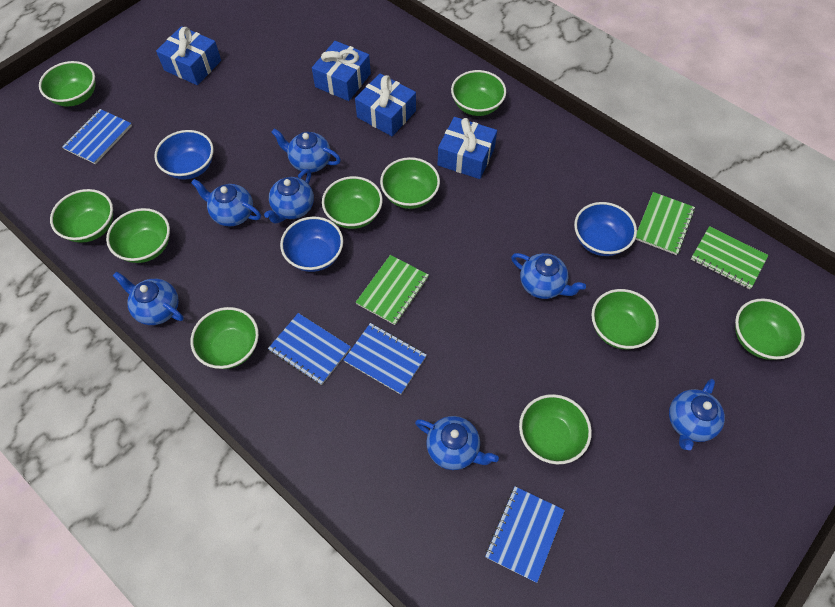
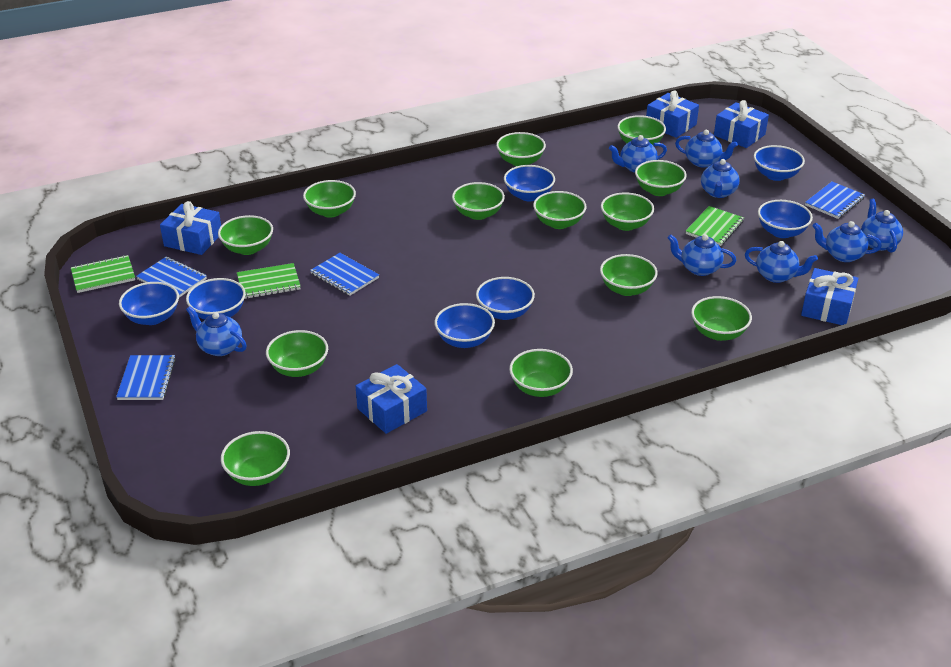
blue bowl: 3 -> 7
blue gift: 4 -> 5
blue teapot: 7 -> 8
green bowl: 10 -> 13

